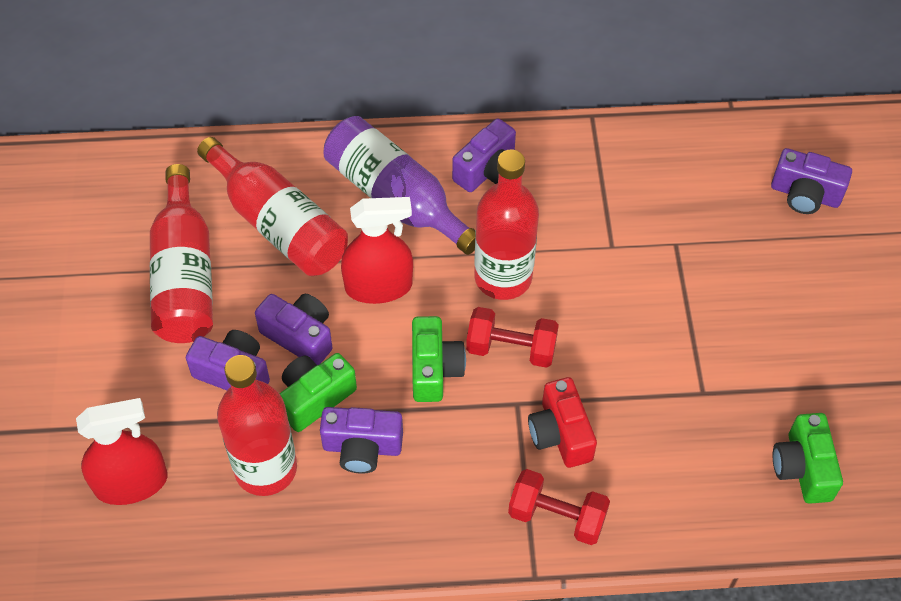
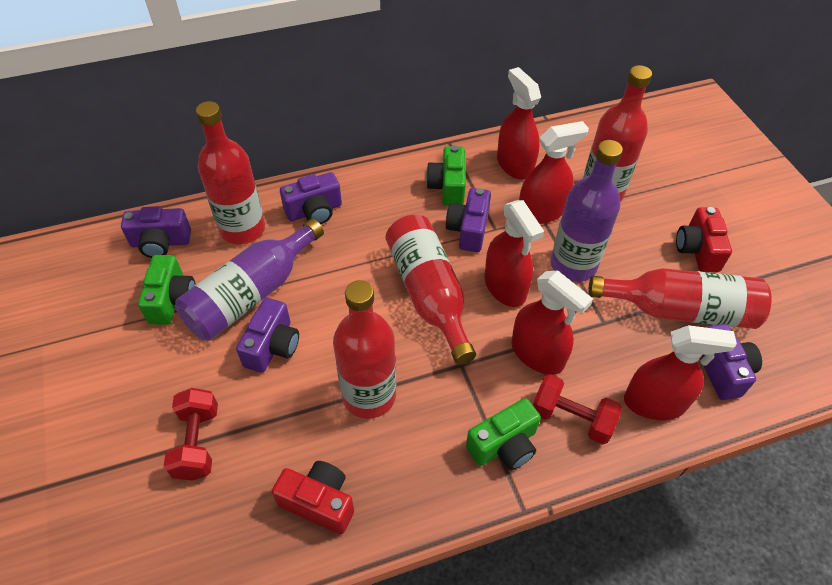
purple bottle: 1 -> 2
red bottle: 4 -> 5
red camera: 1 -> 2
red spray bottle: 2 -> 5

